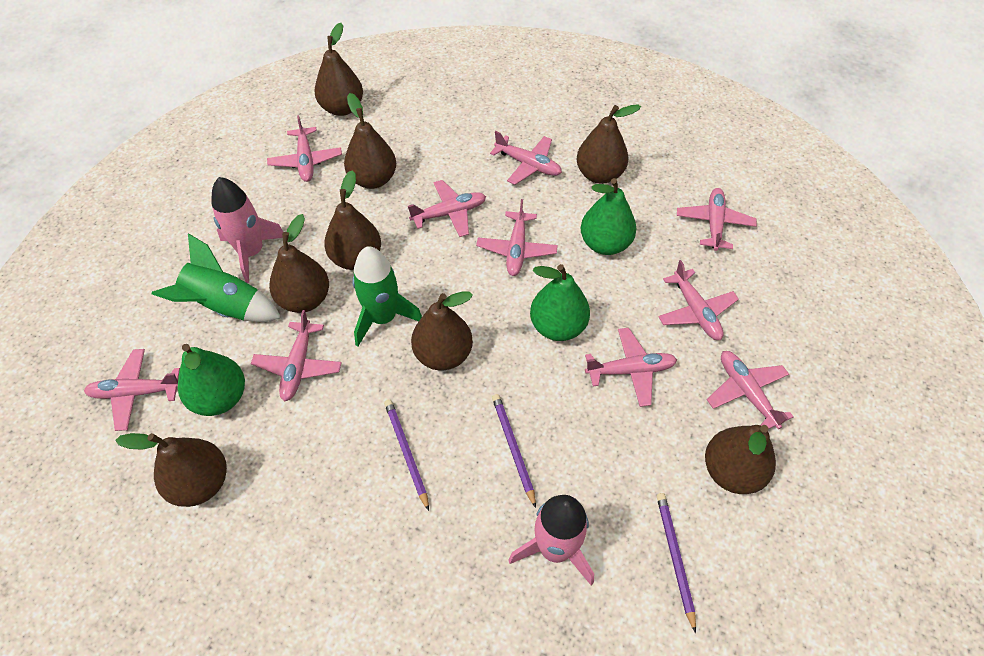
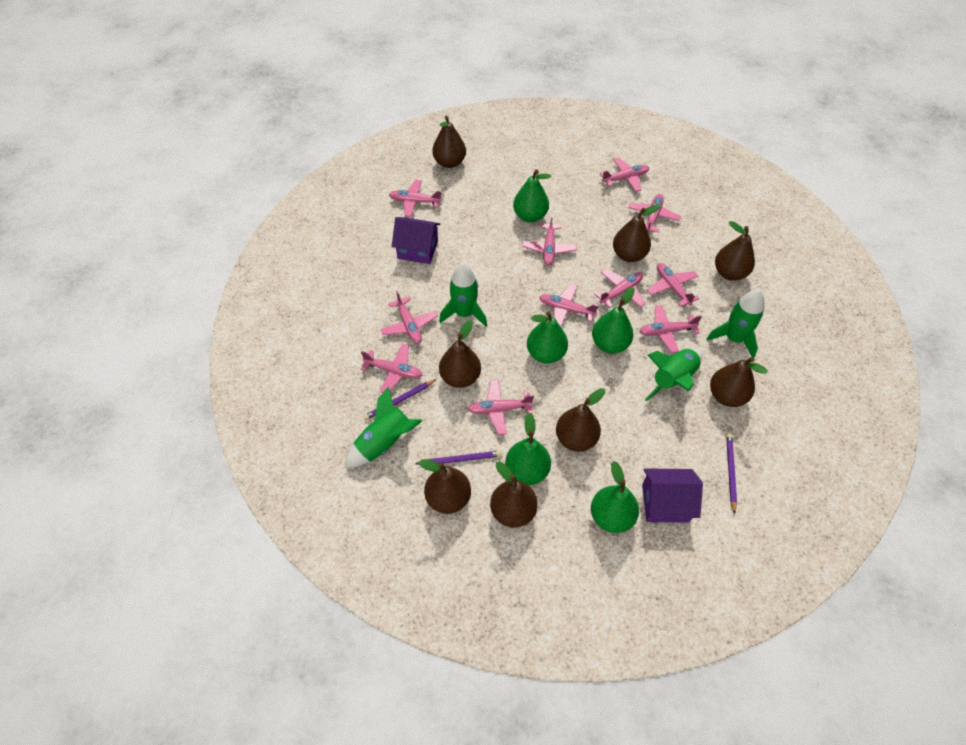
green pear: 3 -> 5
green rocket: 2 -> 4
pink plane: 10 -> 11
pink rocket: 2 -> 0
purple house: 0 -> 2

